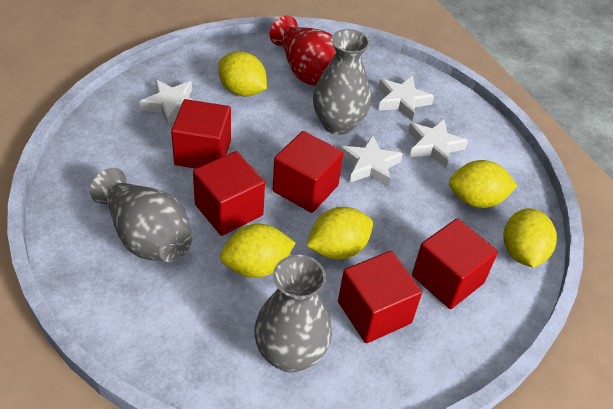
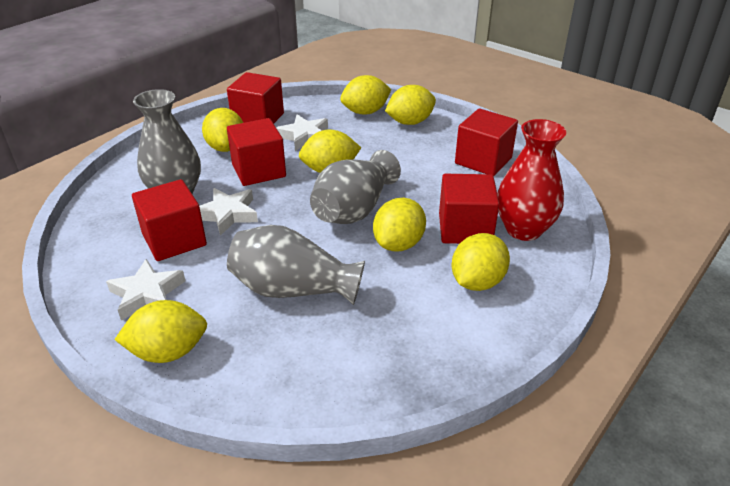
white star: 4 -> 3
yellow lemon: 5 -> 7

